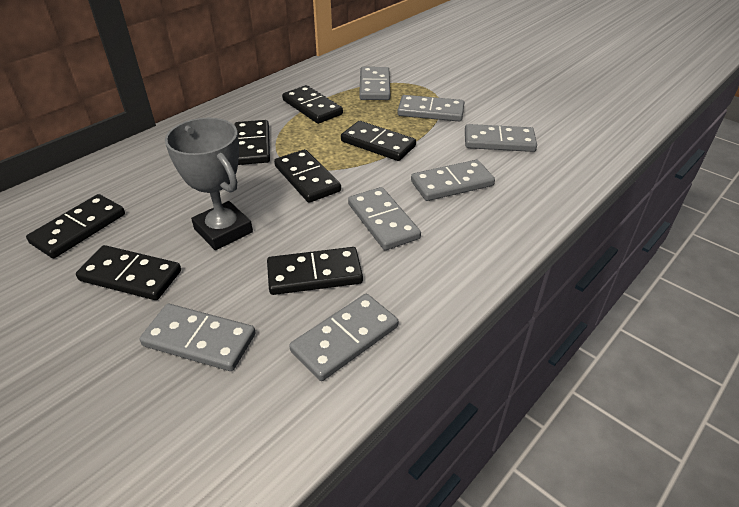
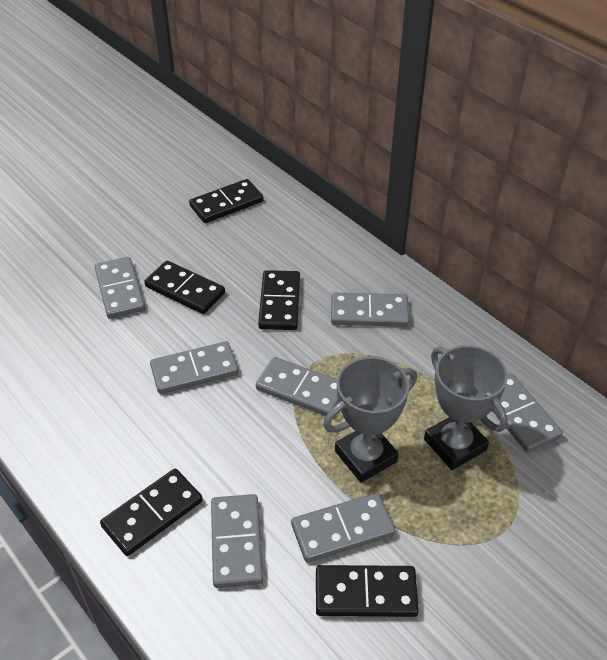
black domino: 7 -> 5
grey trophy: 1 -> 2

